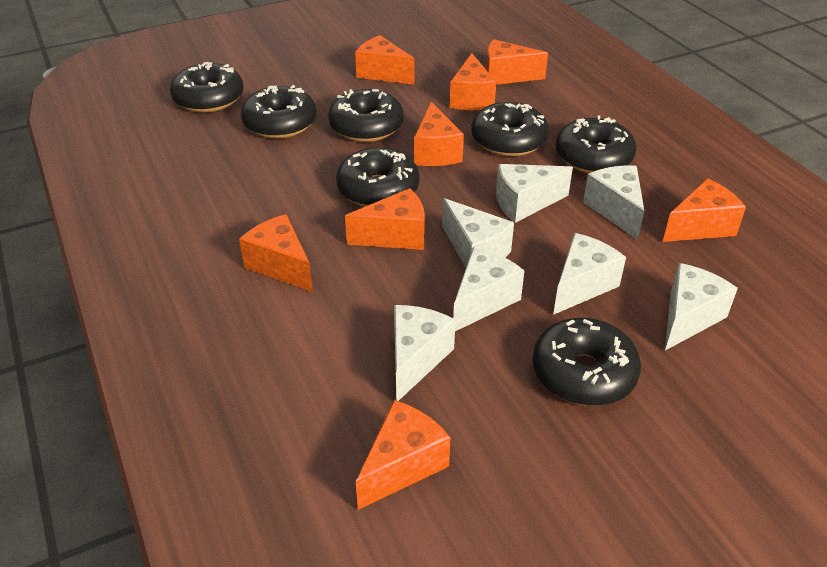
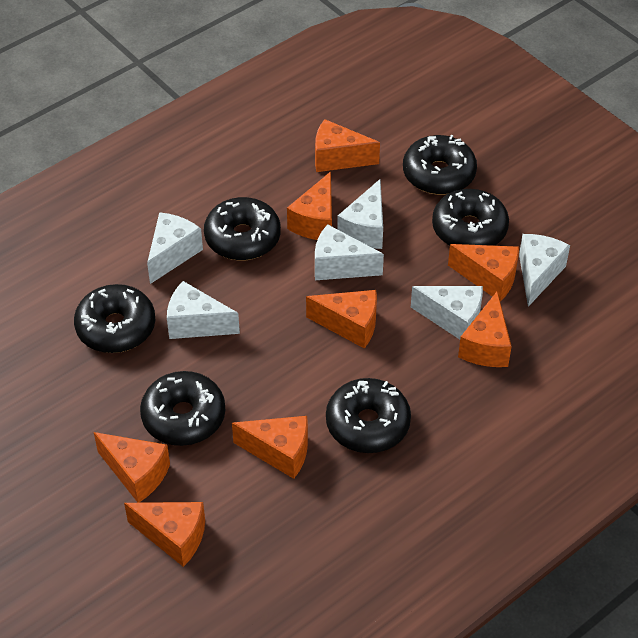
black donut: 7 -> 6
white cheese: 7 -> 6

